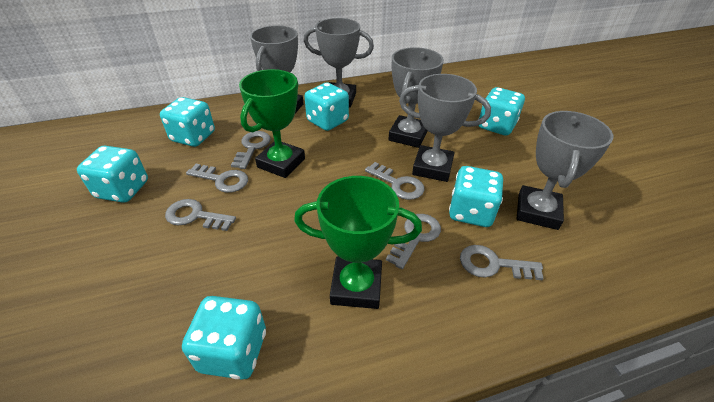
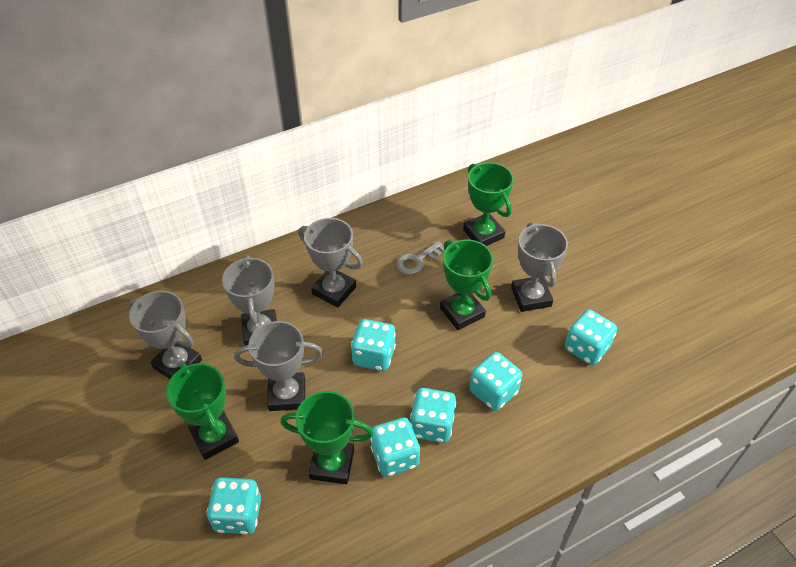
green trophy: 2 -> 4
grey key: 6 -> 1

